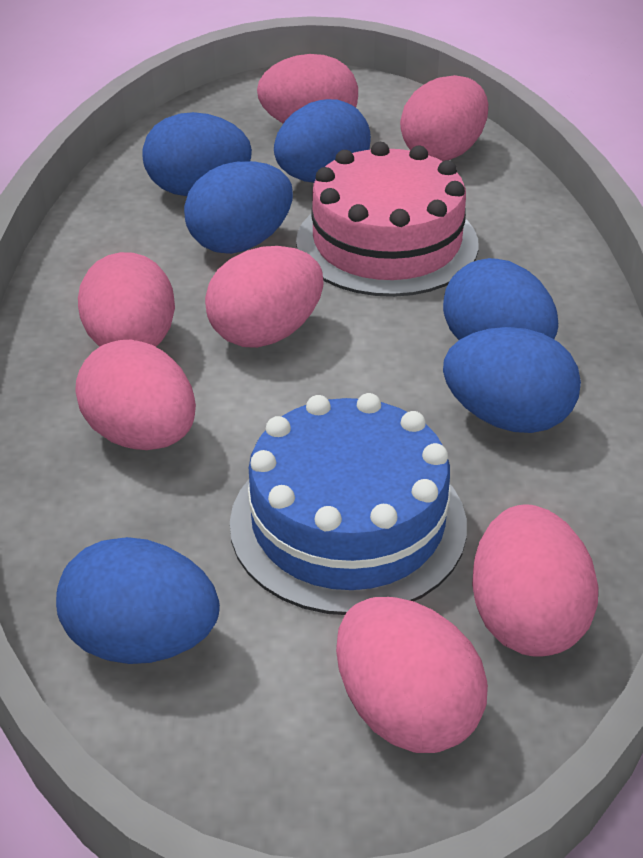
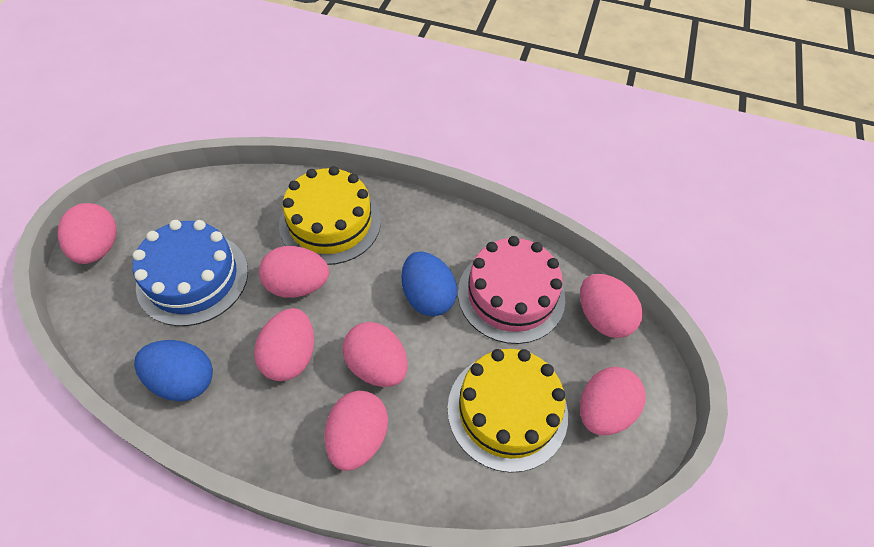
blue egg: 6 -> 2
yellow cake: 0 -> 2

